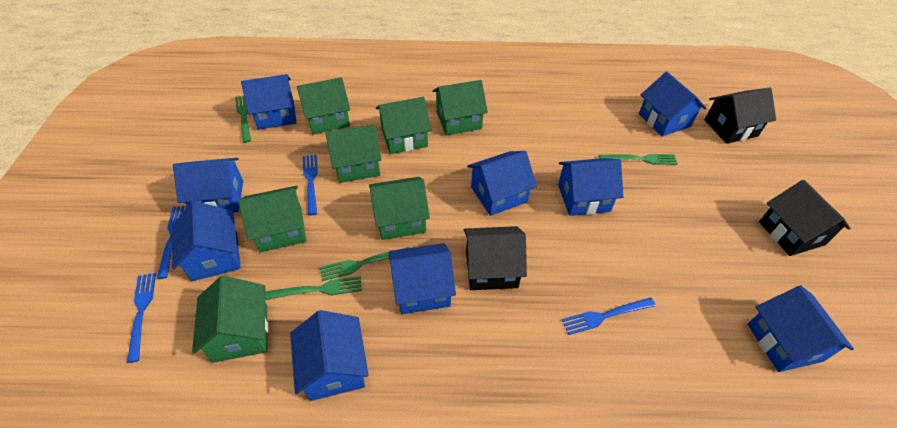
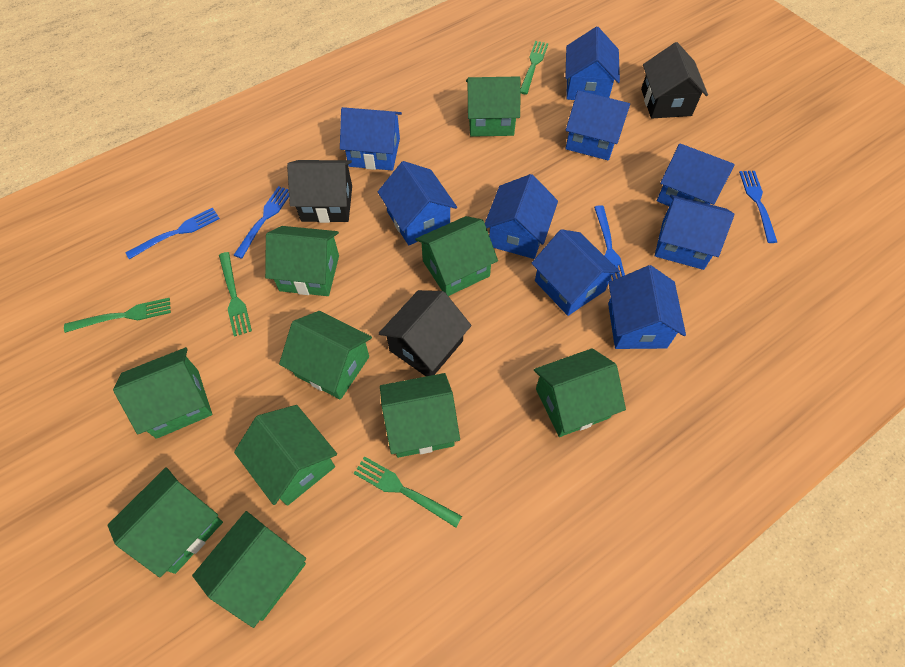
green house: 7 -> 10

